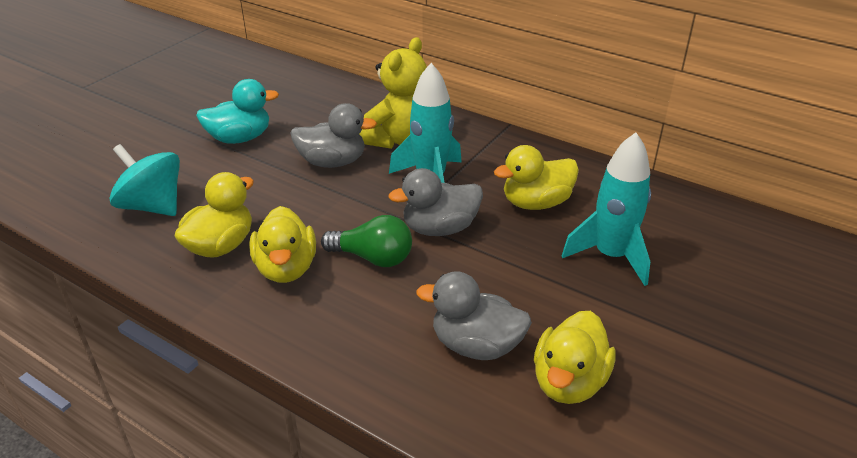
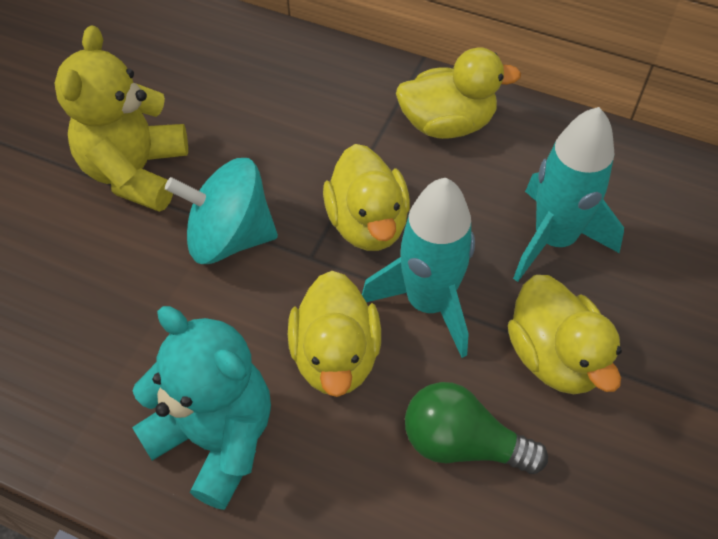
grey duck: 3 -> 0
turquoise duck: 1 -> 0
turquoise teddy bear: 0 -> 1

